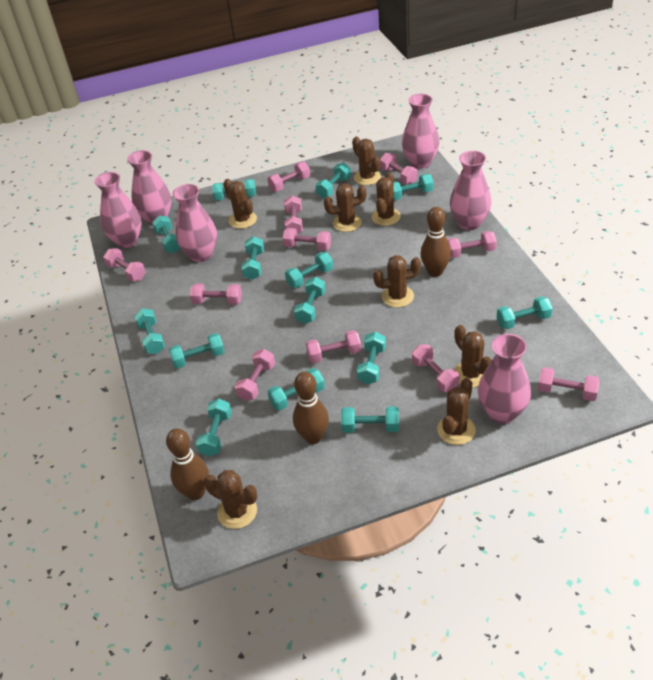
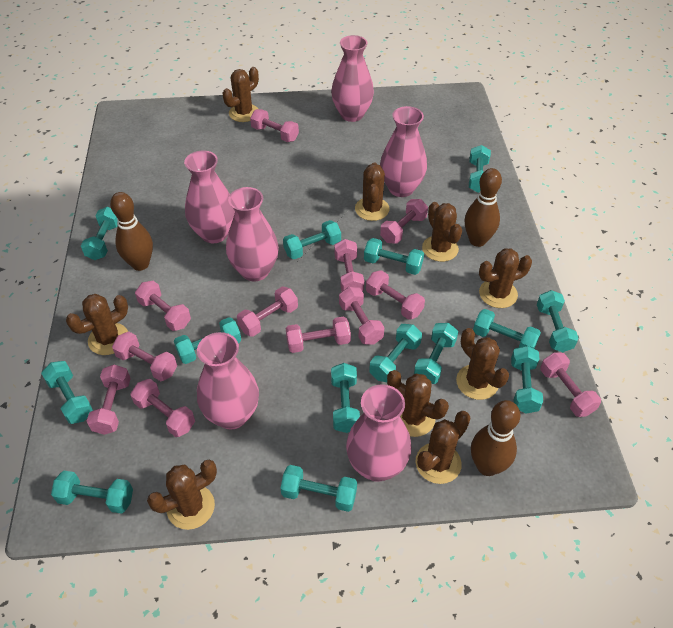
brown cactus: 8 -> 9
pink dumbbell: 11 -> 12

